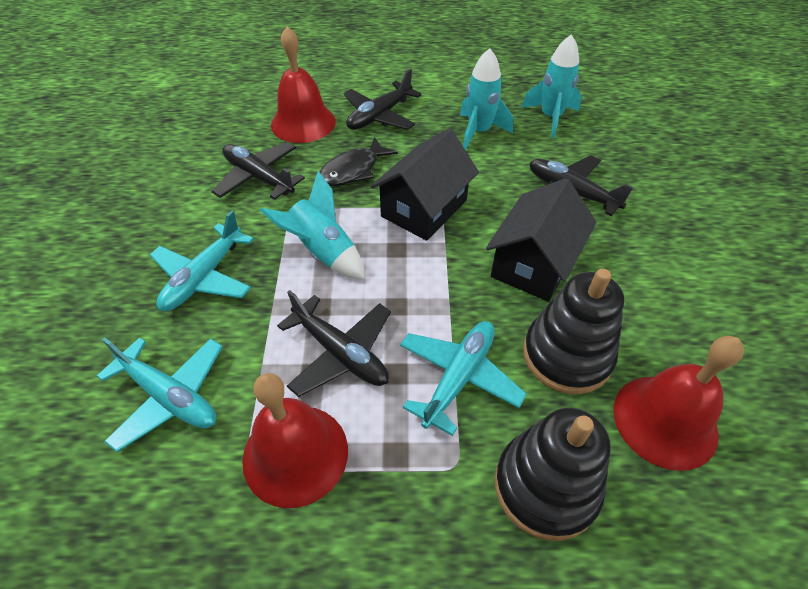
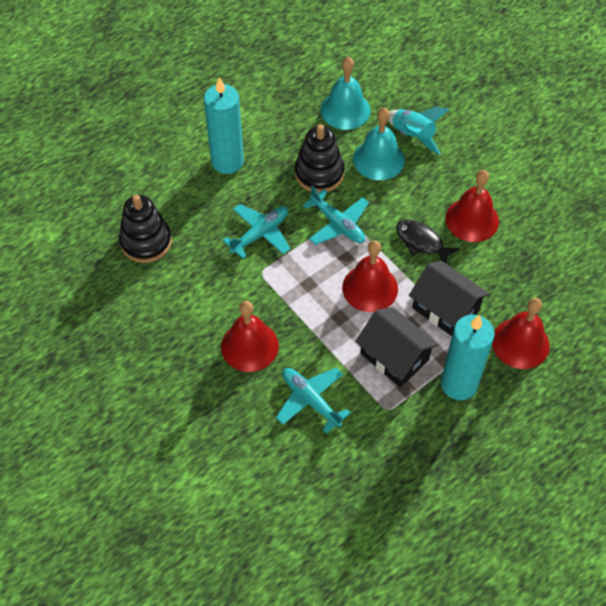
black plane: 4 -> 0
red bell: 3 -> 4
turquoise bell: 0 -> 2
turquoise candle: 0 -> 2
turquoise rocket: 3 -> 1

